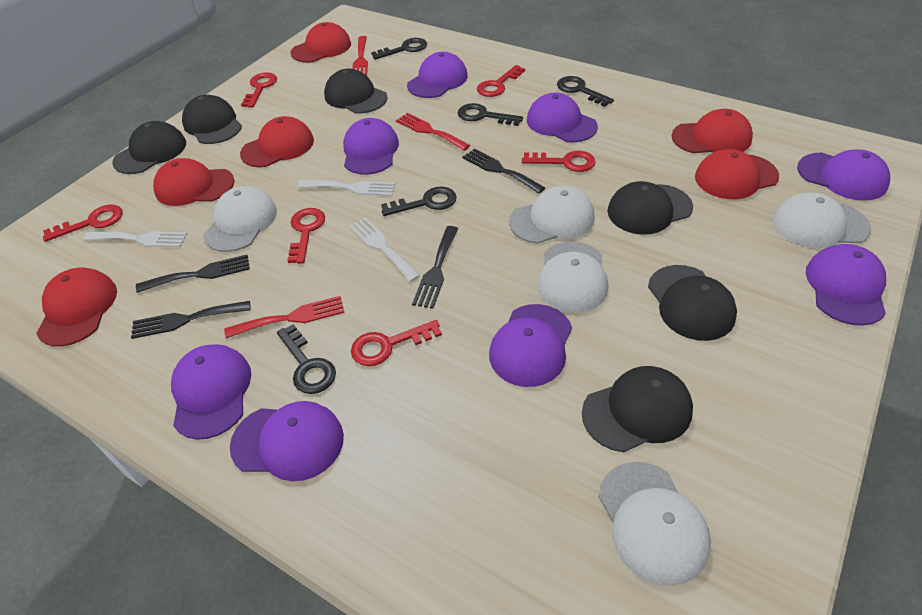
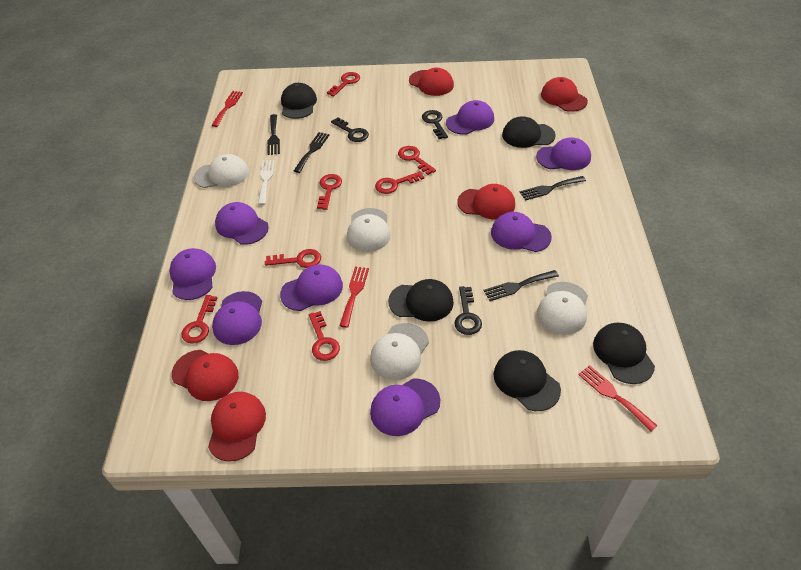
black cap: 6 -> 5
black key: 5 -> 3
red cap: 6 -> 5
red key: 6 -> 7
white cap: 5 -> 4
white fork: 3 -> 1

